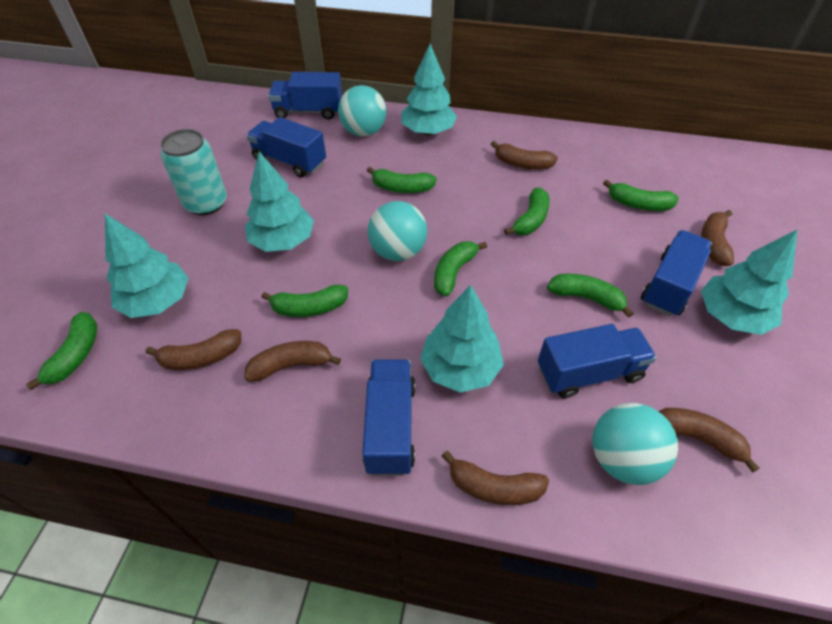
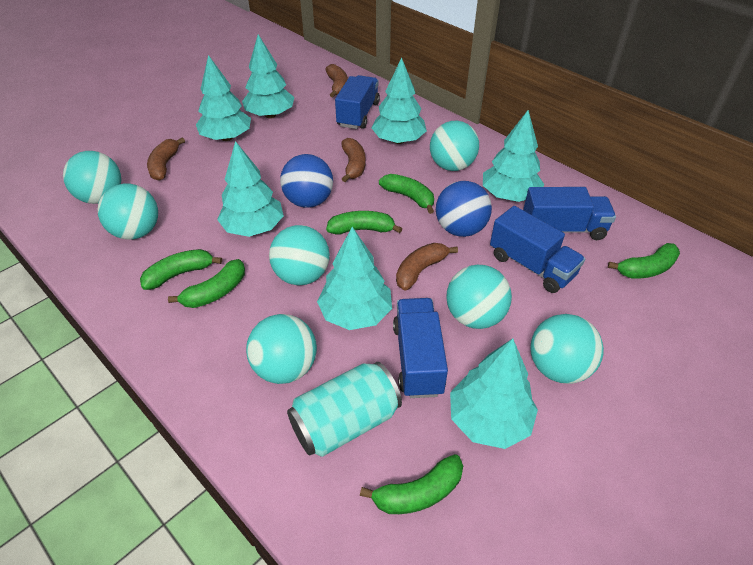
blue ball: 0 -> 2
blue truck: 5 -> 4
brown banana: 6 -> 4
green banana: 7 -> 6
turquoise ball: 3 -> 7
turquoise tree: 5 -> 7

